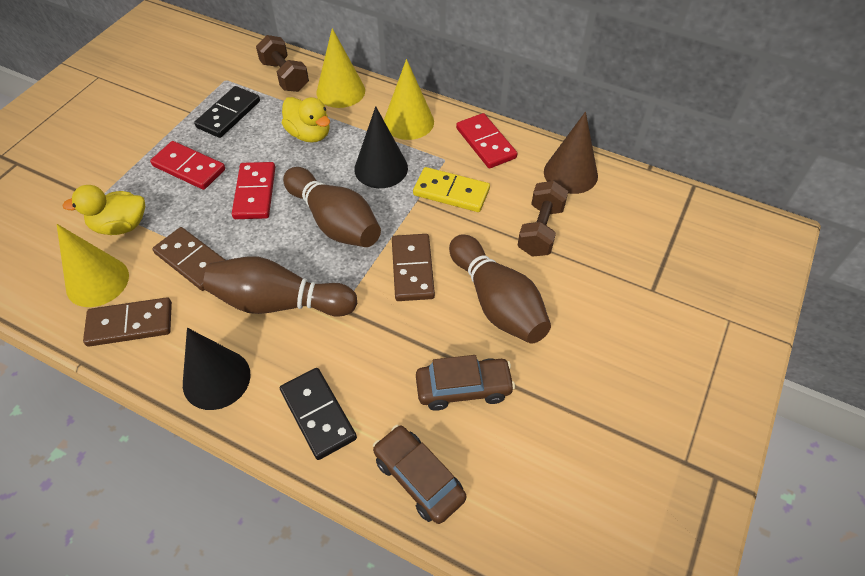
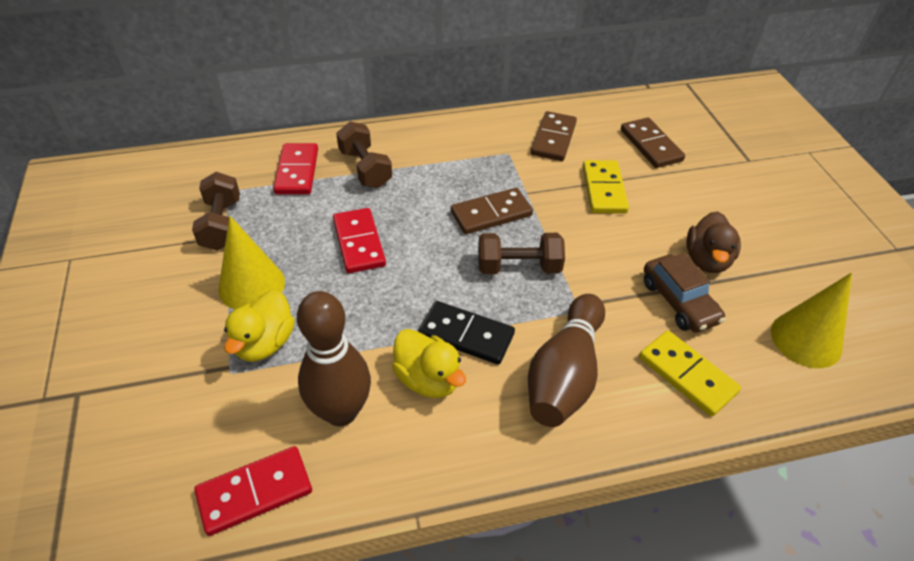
black cone: 2 -> 0
black domino: 2 -> 1
brown bowling pin: 3 -> 2
brown car: 2 -> 1
brown cone: 1 -> 0
brown duck: 0 -> 1
brown dumbbell: 2 -> 3
yellow cone: 3 -> 2
yellow domino: 1 -> 2

